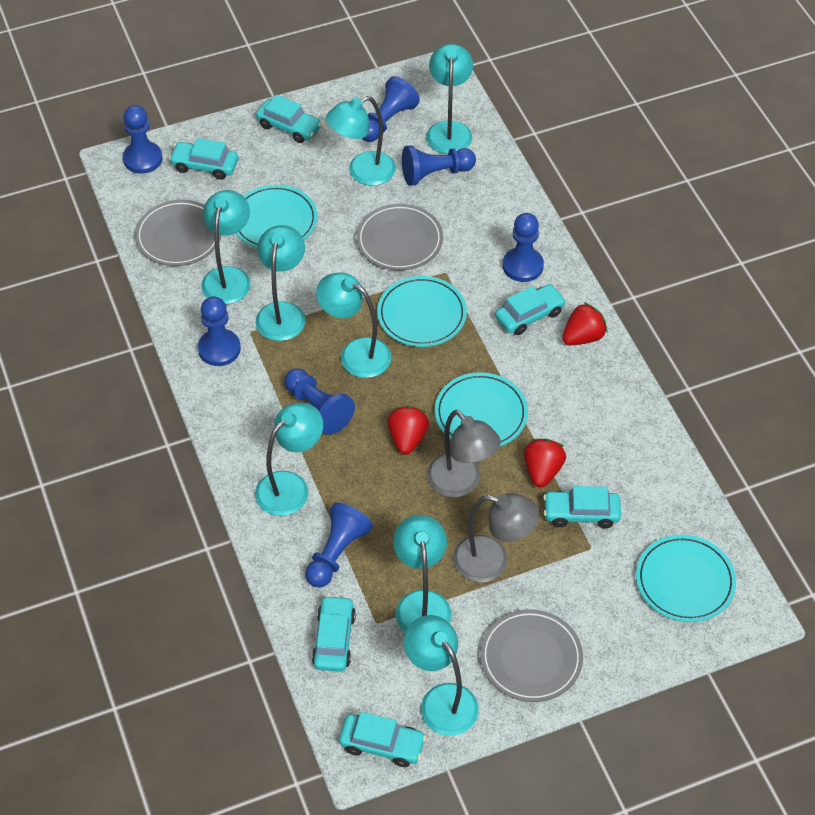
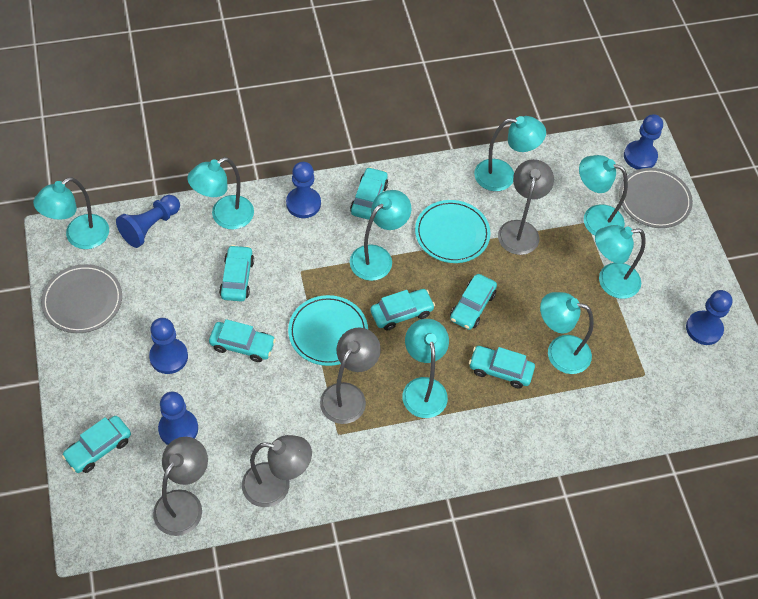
blue pawn: 7 -> 6
grey lamp: 2 -> 4
grey plate: 3 -> 2
red strawberry: 3 -> 0
turquoise car: 6 -> 7
turquoise plate: 4 -> 2

